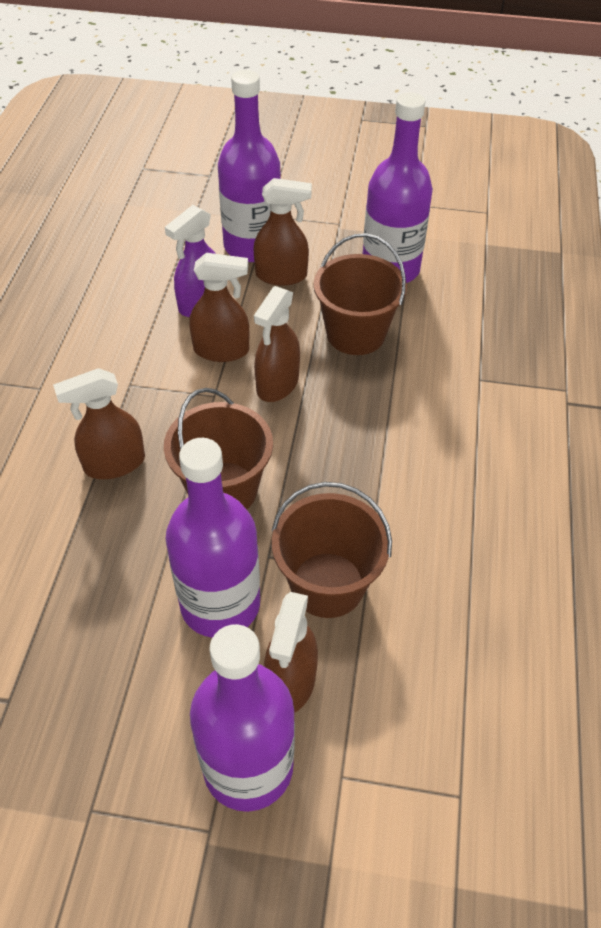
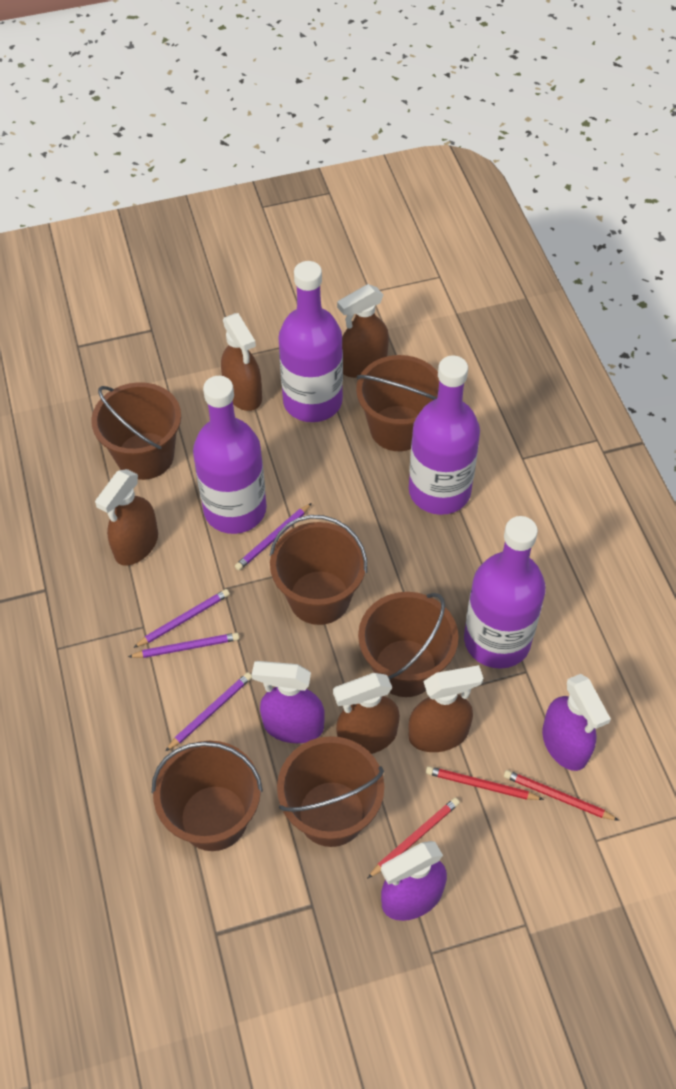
brown bucket: 3 -> 6
purple pencil: 0 -> 4
purple spray bottle: 1 -> 3
red pencil: 0 -> 3

